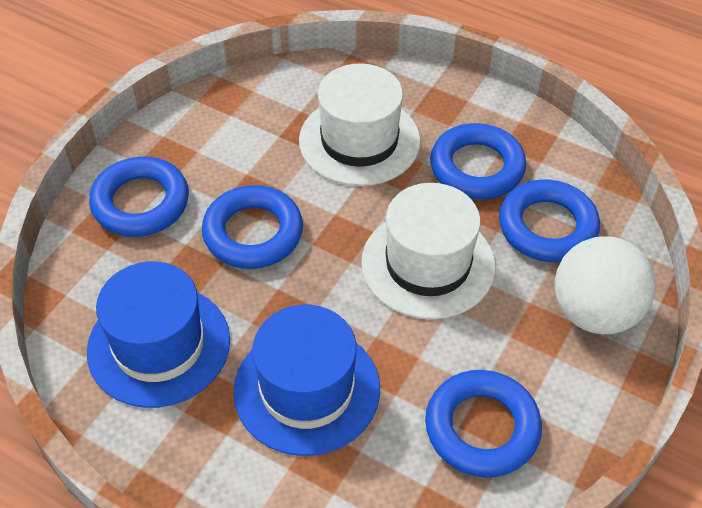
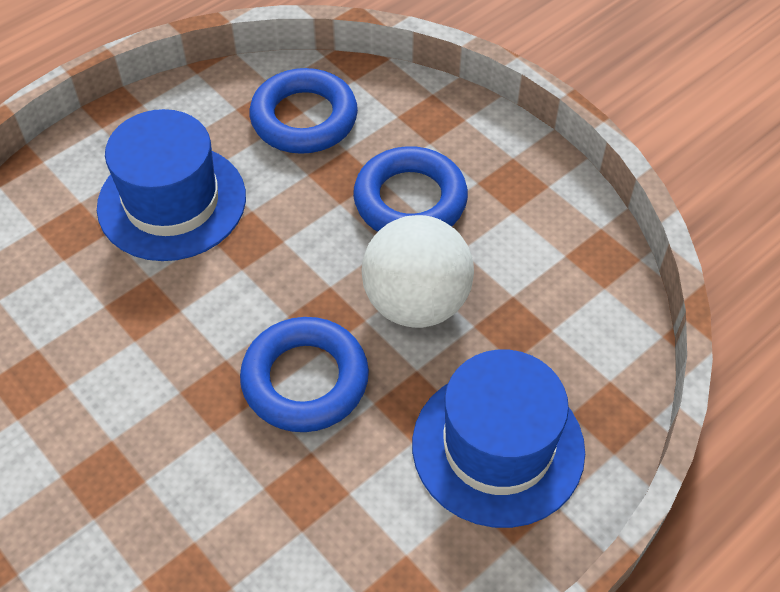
blue ring: 5 -> 3
white hat: 2 -> 0

